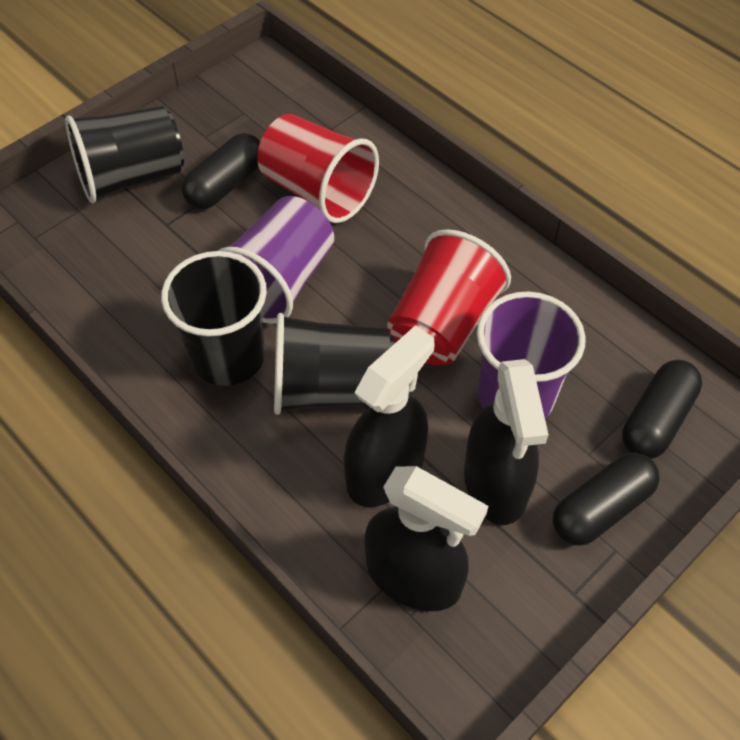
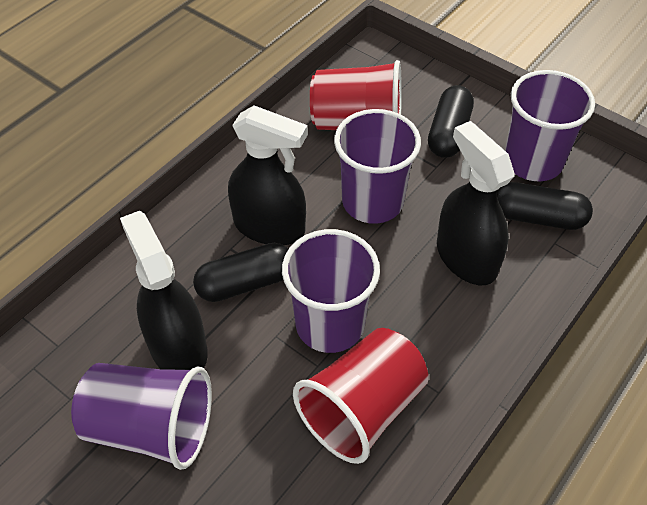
black cup: 3 -> 0
purple cup: 2 -> 4

